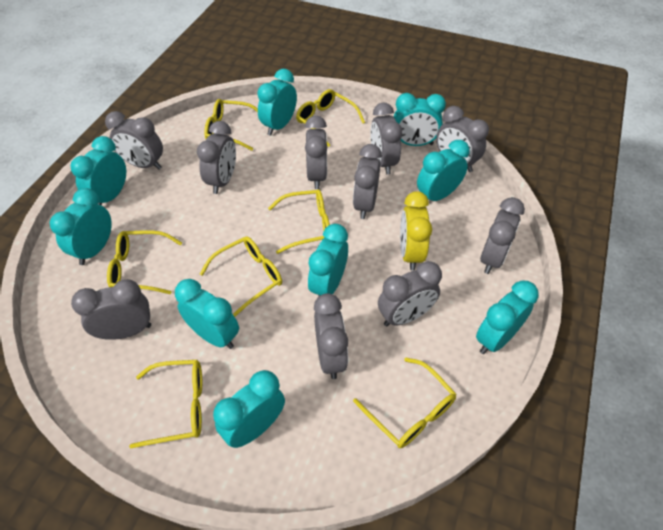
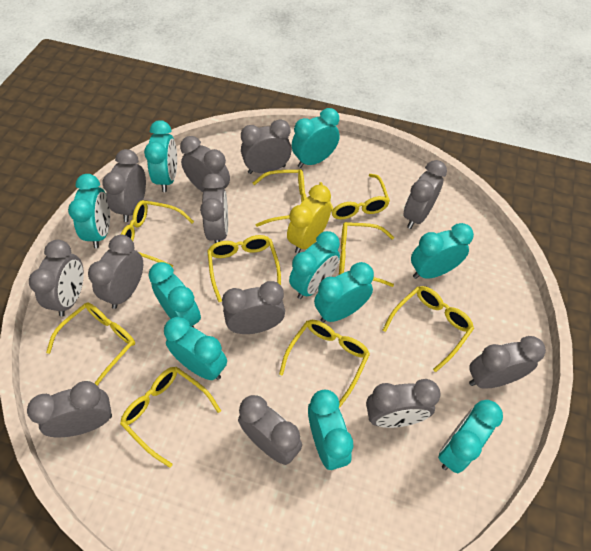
grey clock: 10 -> 12
turquoise clock: 9 -> 10
yellow glasses: 7 -> 9

